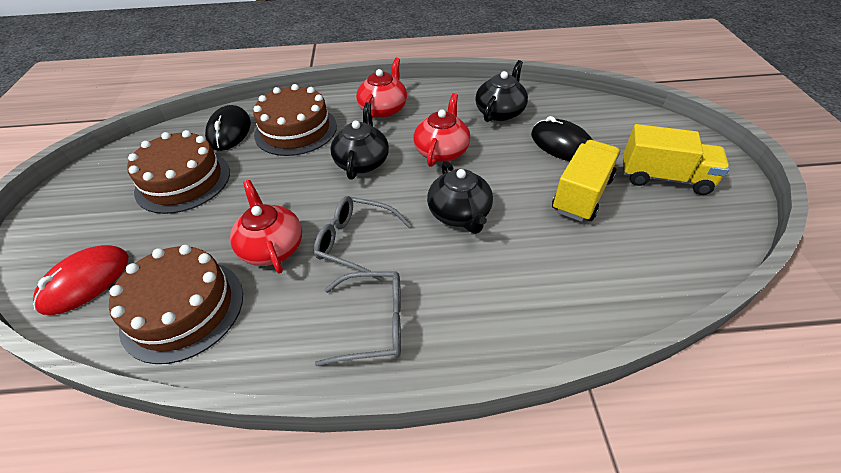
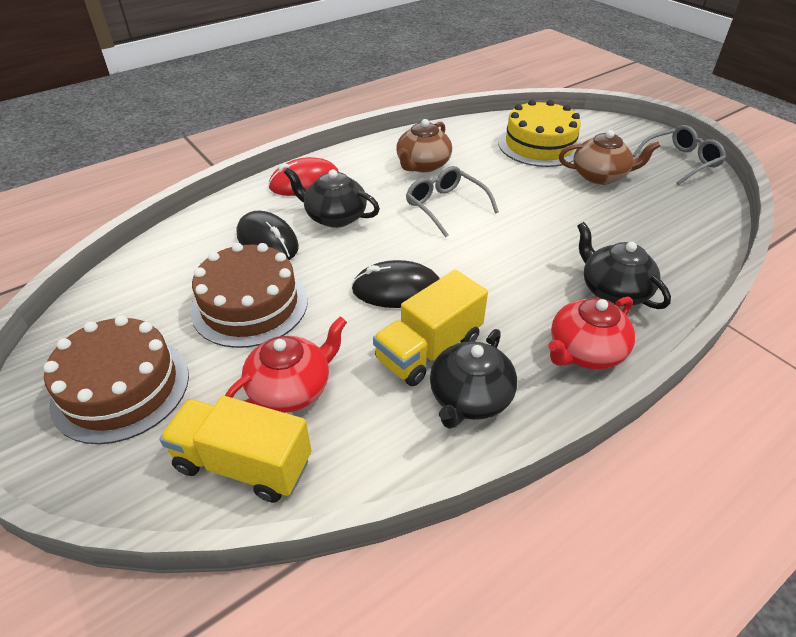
brown cake: 3 -> 2
brown teapot: 0 -> 2
red teapot: 3 -> 2
yellow cake: 0 -> 1

